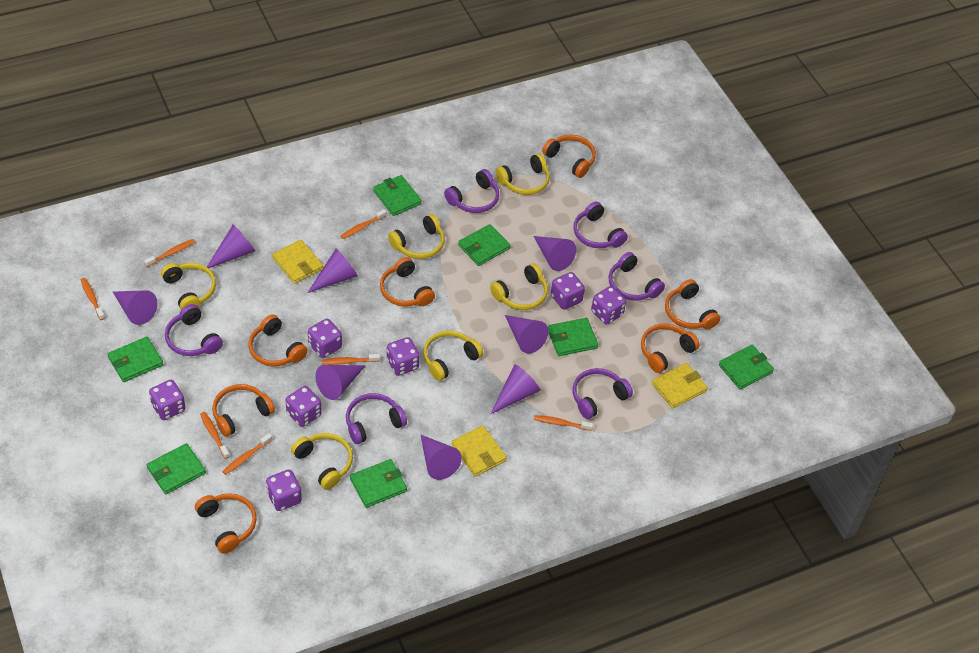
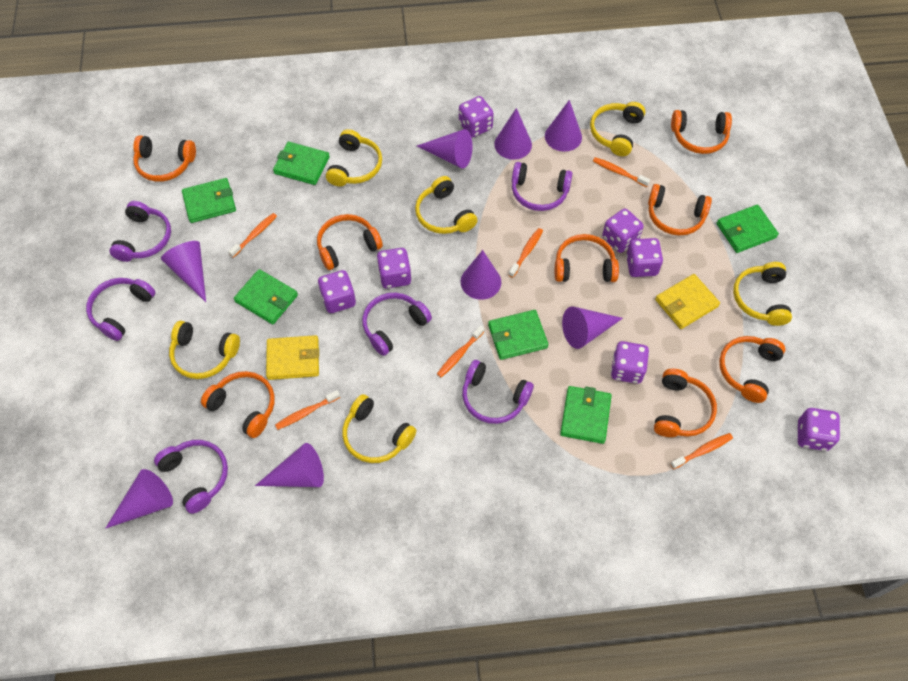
green wallet: 7 -> 6
orange headphones: 7 -> 8
orange toothbrush: 7 -> 6
yellow wallet: 3 -> 2

